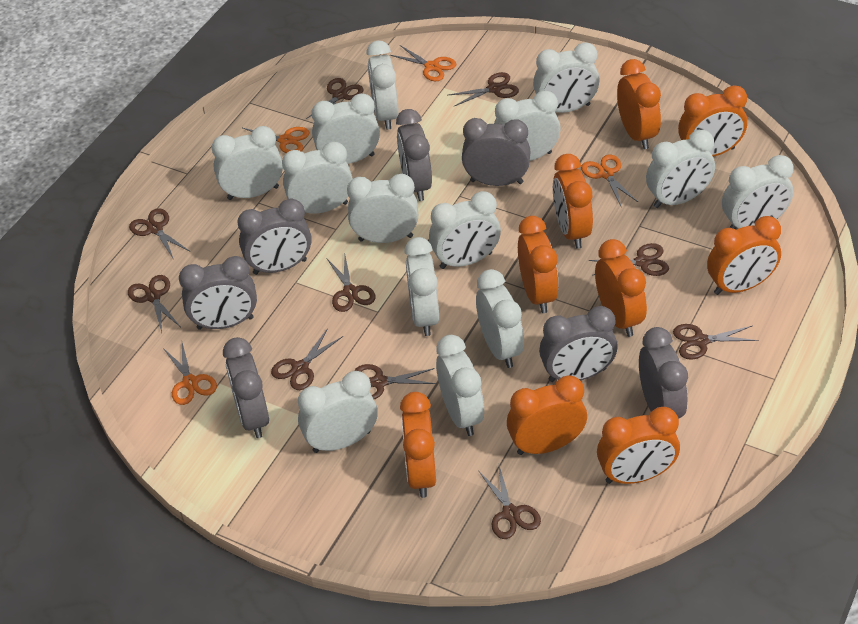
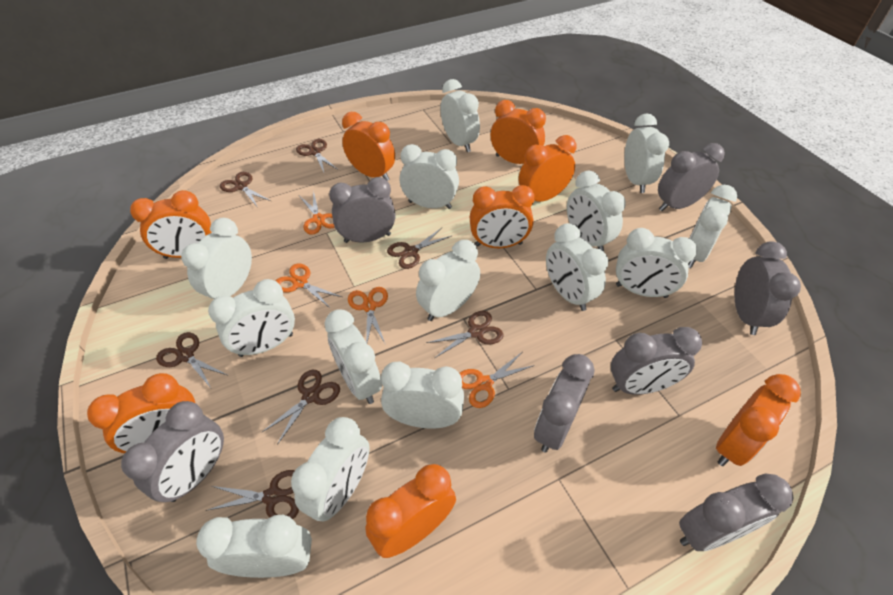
brown scissors: 10 -> 7
orange clock: 9 -> 8

